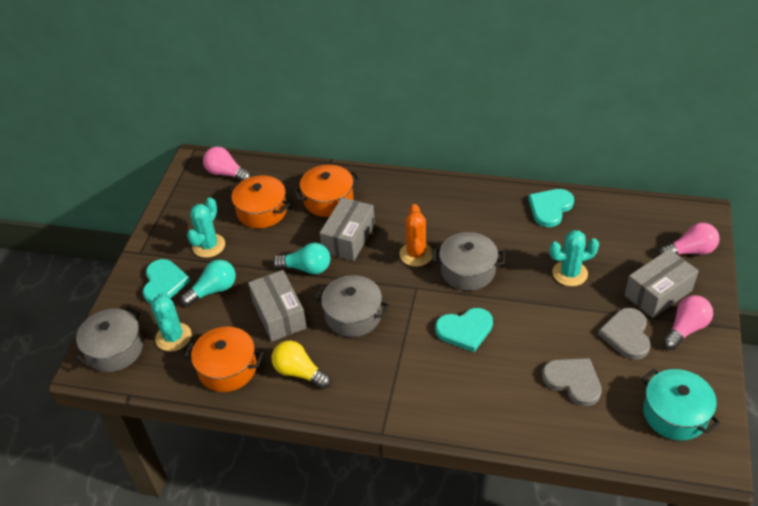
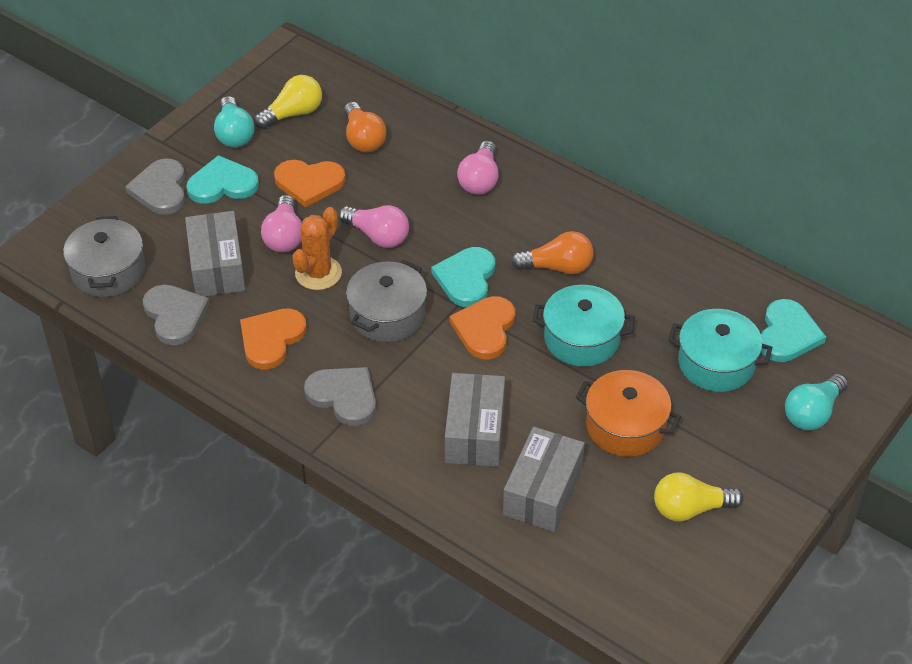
grey heart: 2 -> 3
grey pot: 3 -> 2
orange heart: 0 -> 3
orange light bulb: 0 -> 2
orange pot: 3 -> 1
turquoise cactus: 3 -> 0
turquoise pot: 1 -> 2
yellow light bulb: 1 -> 2

